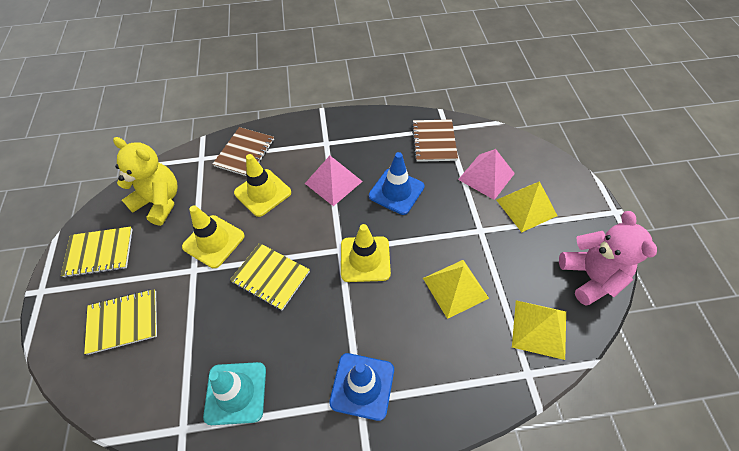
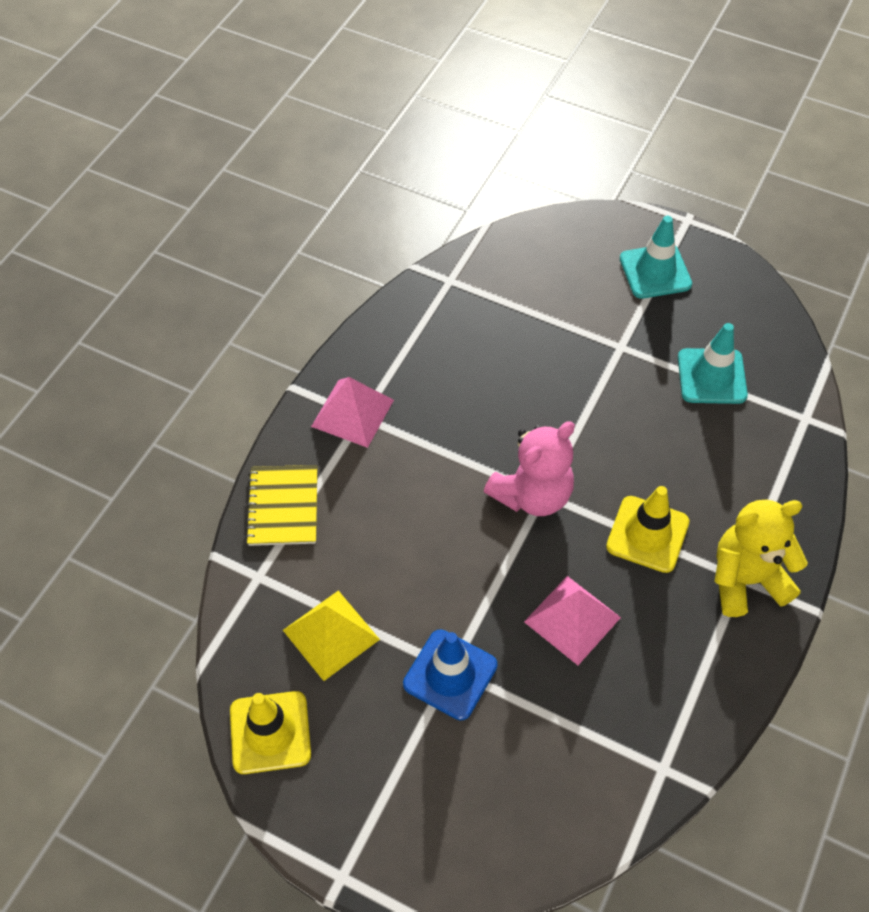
blue traffic cone: 2 -> 1
brown notebook: 2 -> 0
turquoise traffic cone: 1 -> 2
yellow notebook: 3 -> 1
yellow pyramid: 3 -> 1
yellow traffic cone: 3 -> 2

